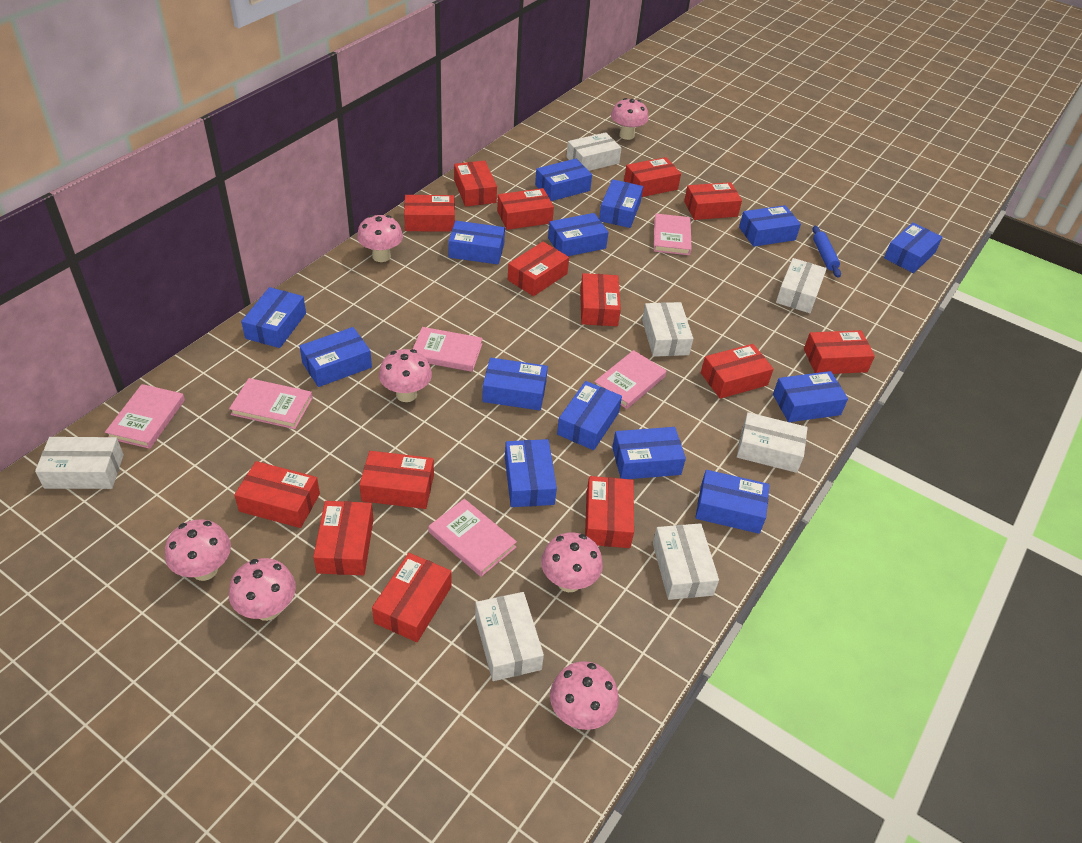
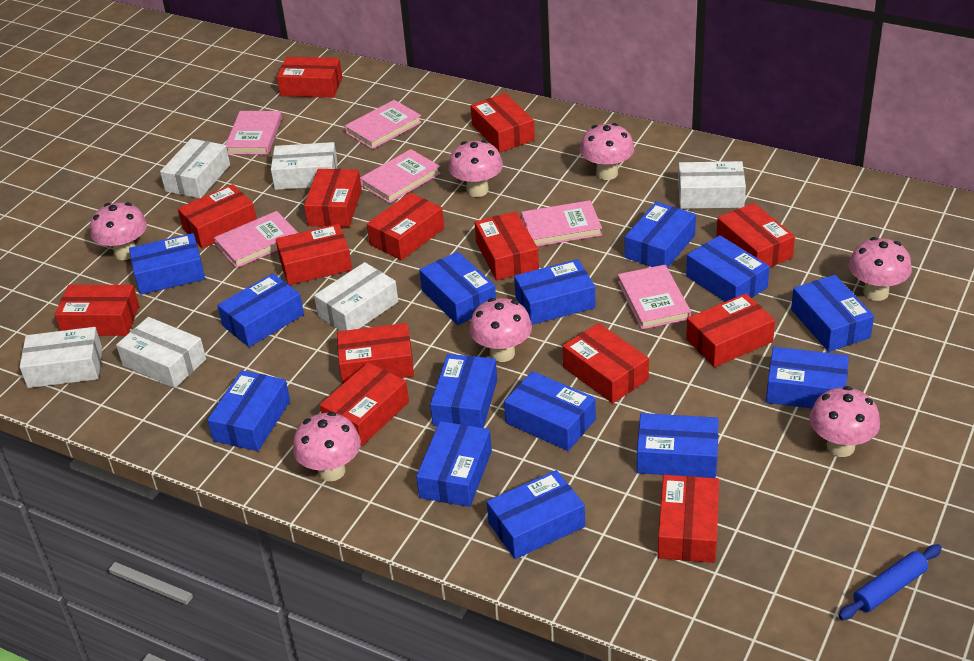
white box: 7 -> 6

